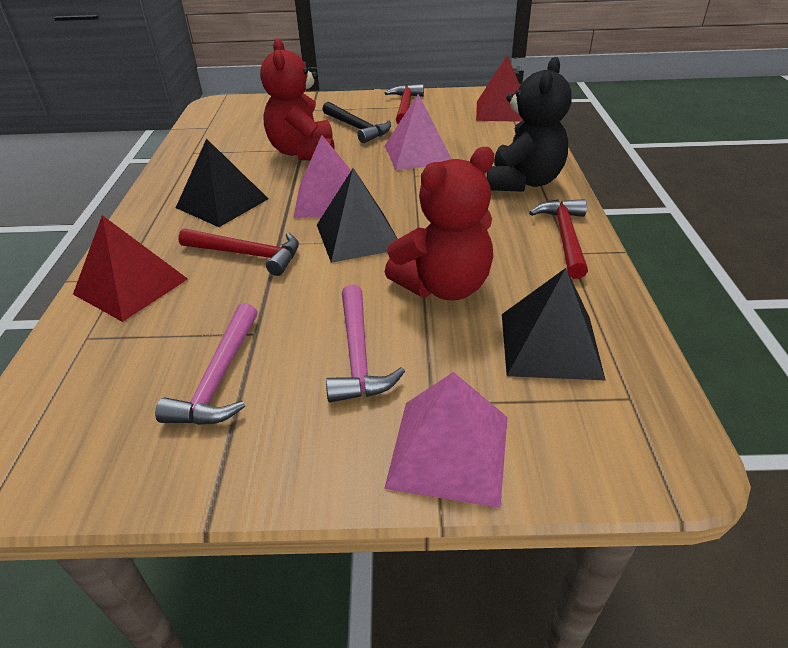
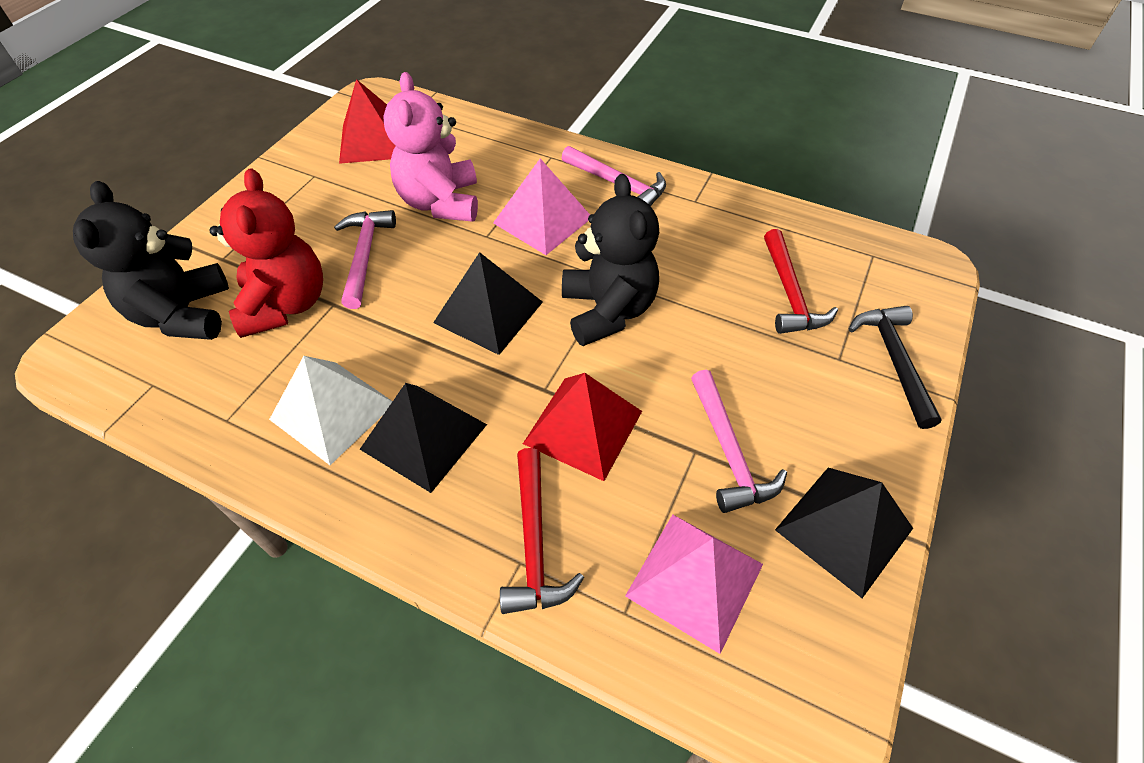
black teddy bear: 1 -> 2
pink hammer: 2 -> 3
pink pyramid: 3 -> 2
pink teddy bear: 0 -> 1
red hammer: 3 -> 2
red teddy bear: 2 -> 1
white pyramid: 0 -> 1

